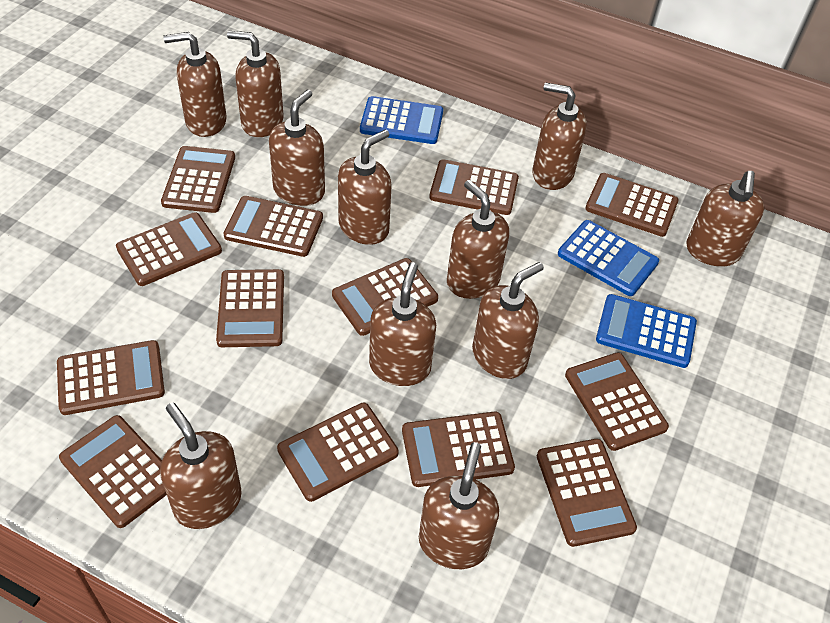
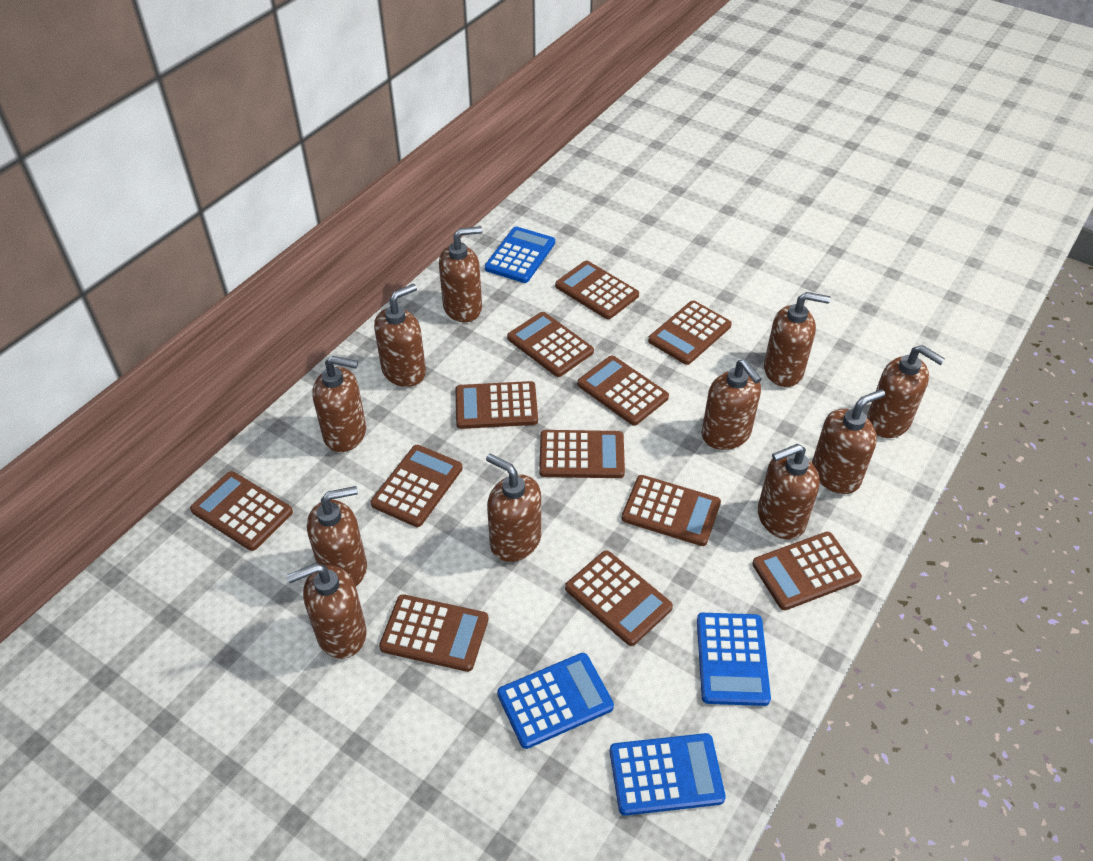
blue calculator: 3 -> 4
brown calculator: 13 -> 12

